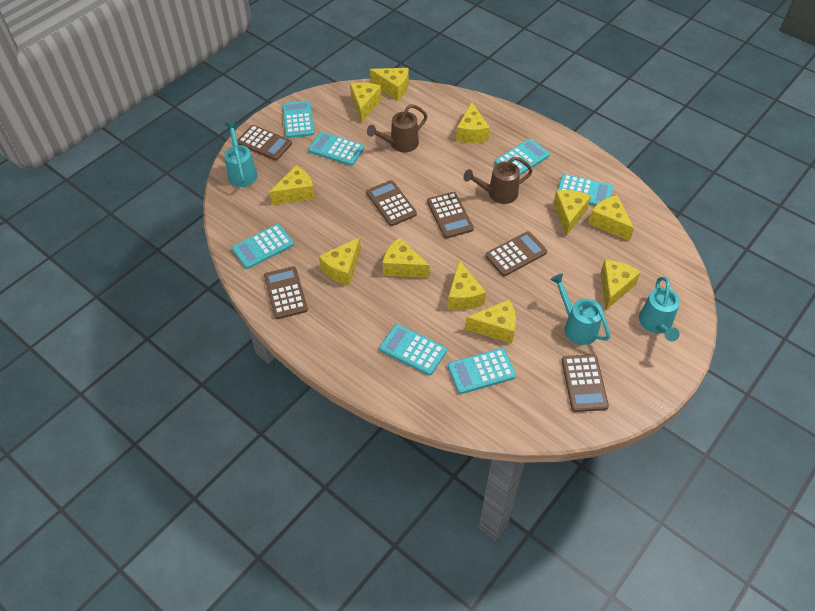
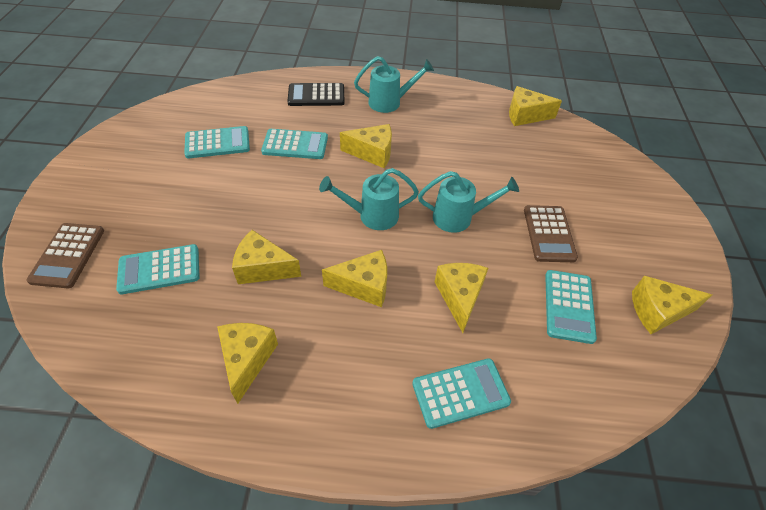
black calculator: 0 -> 1
brown calculator: 6 -> 2
brown watering can: 2 -> 0
turquoise calculator: 7 -> 5
yellow cheese: 11 -> 7

